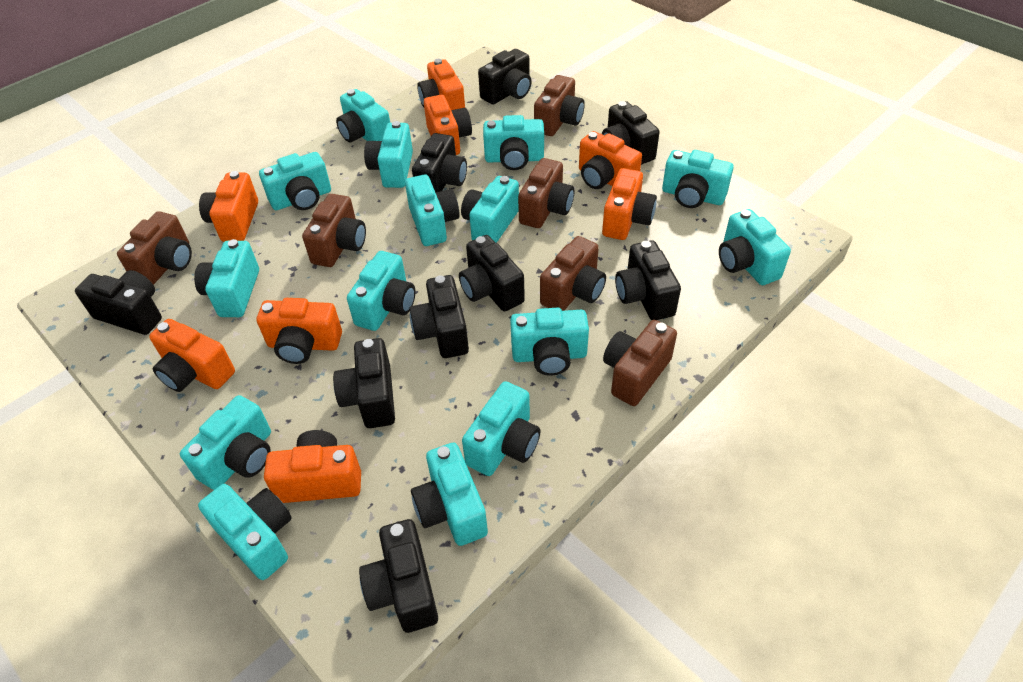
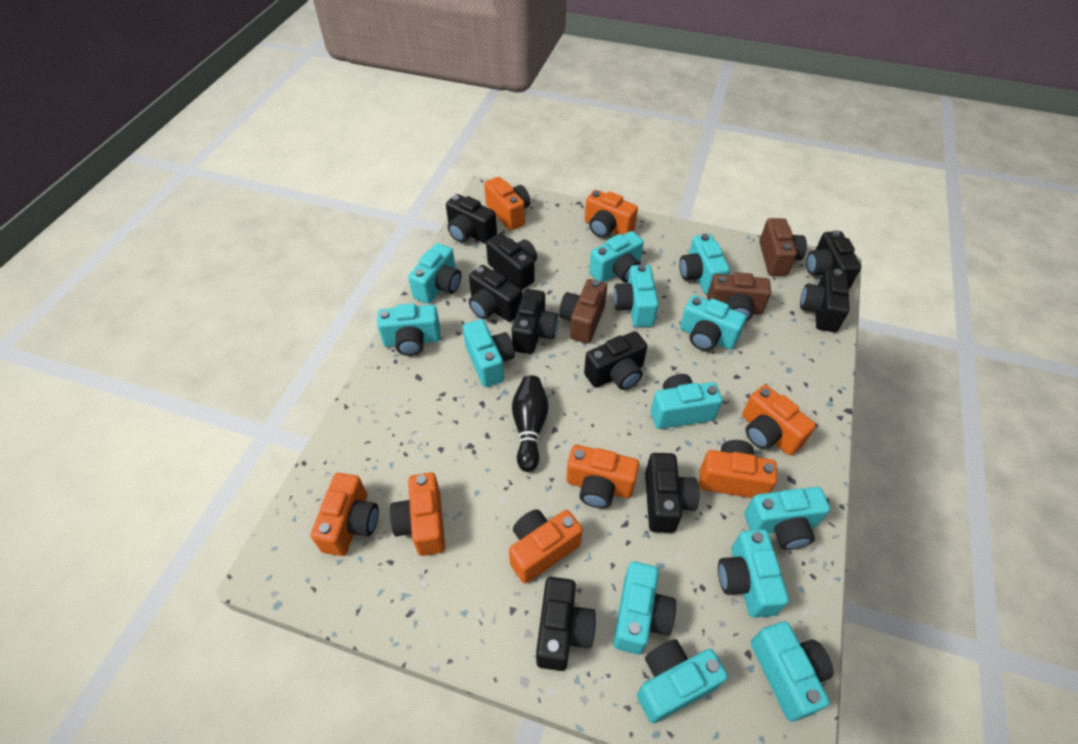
black bowling pin: 0 -> 1
brown camera: 6 -> 3
turquoise camera: 15 -> 13

